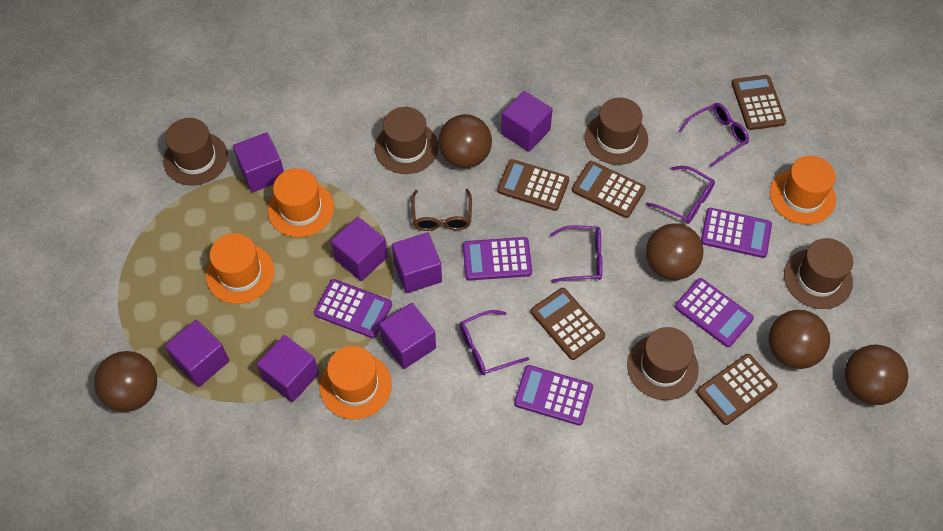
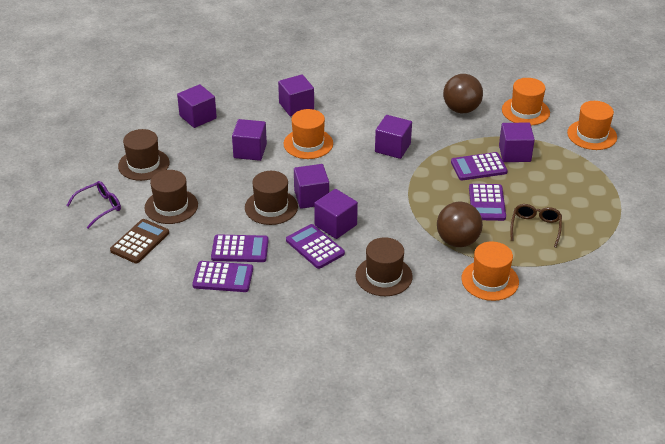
brown ball: 5 -> 2
brown calculator: 5 -> 1
brown hat: 5 -> 4
purple glasses: 4 -> 1

